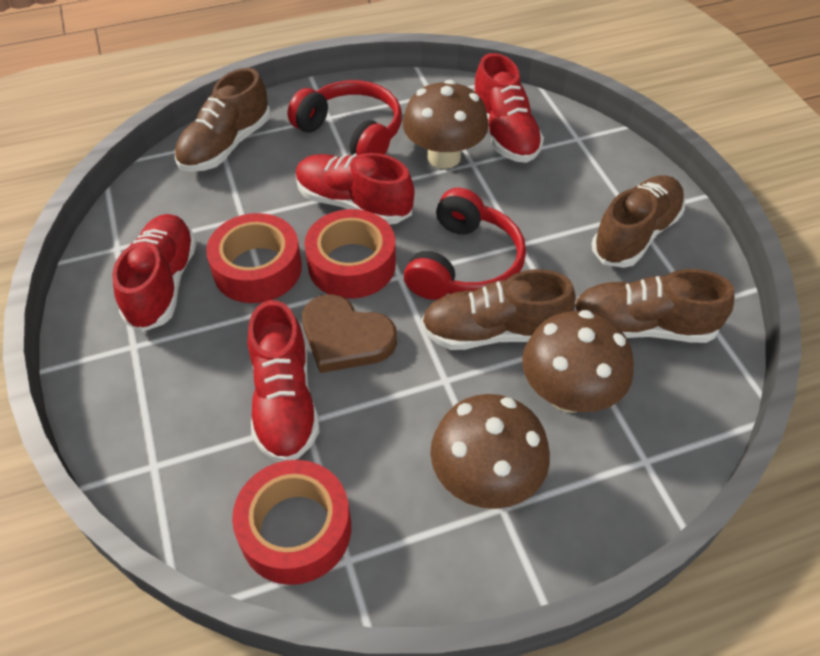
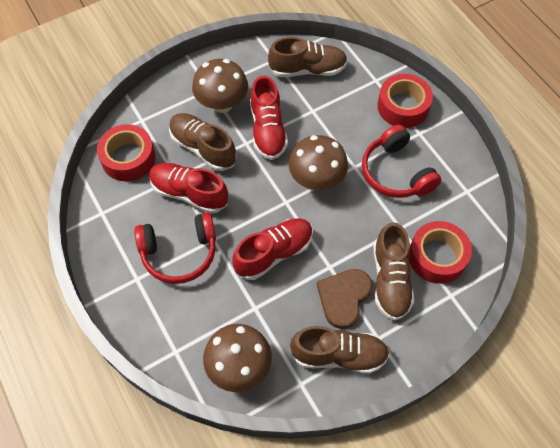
red shoe: 4 -> 3

